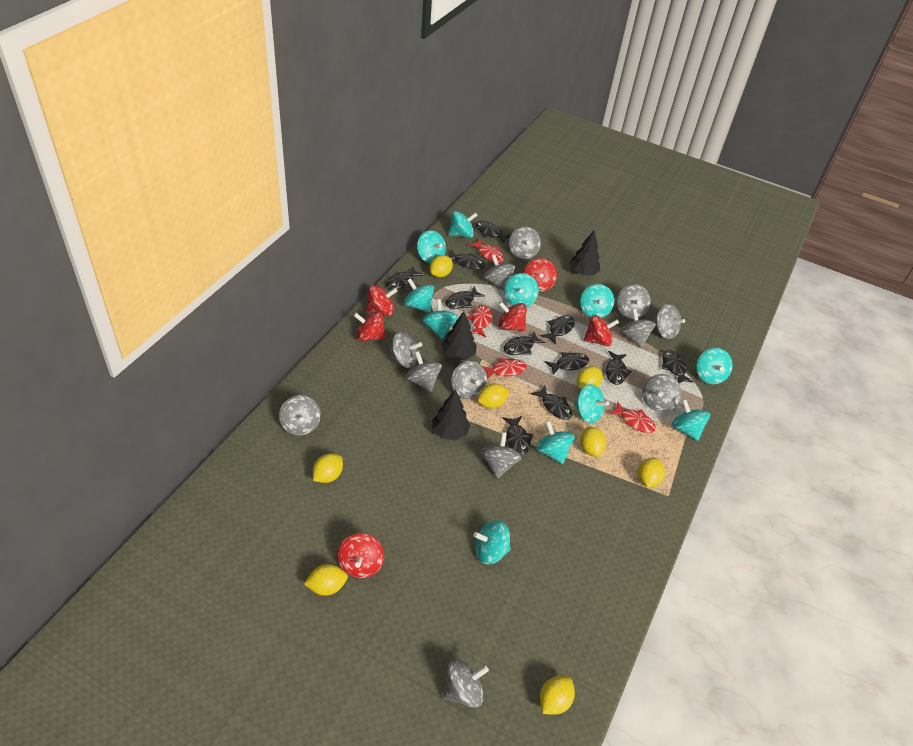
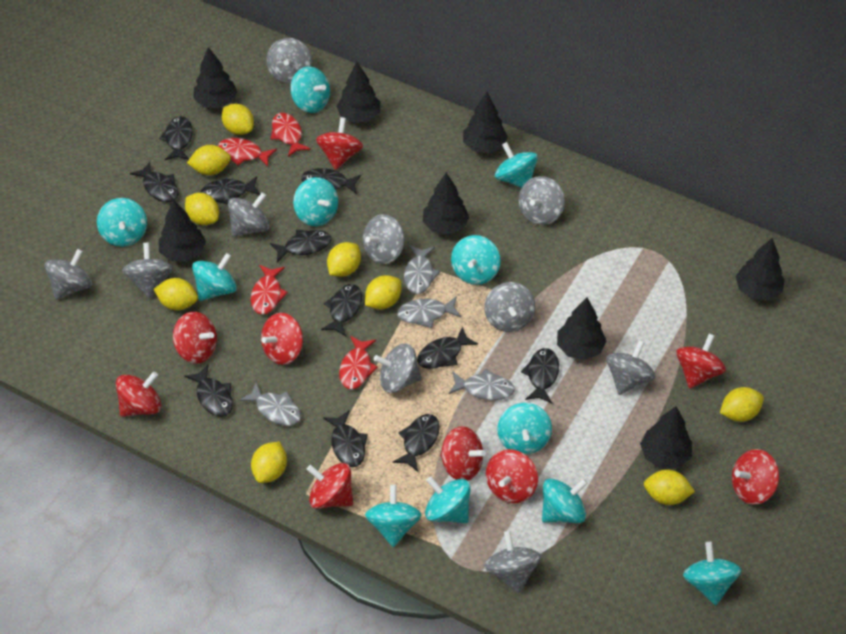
black tree: 3 -> 8
grey fish: 0 -> 4
grey spinning top: 12 -> 10
red spinning top: 6 -> 9
yellow lemon: 8 -> 9

